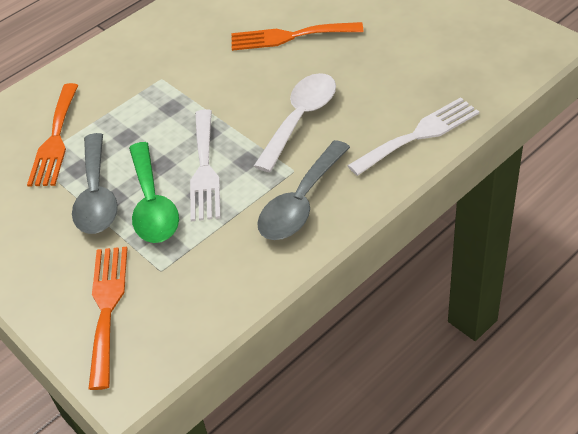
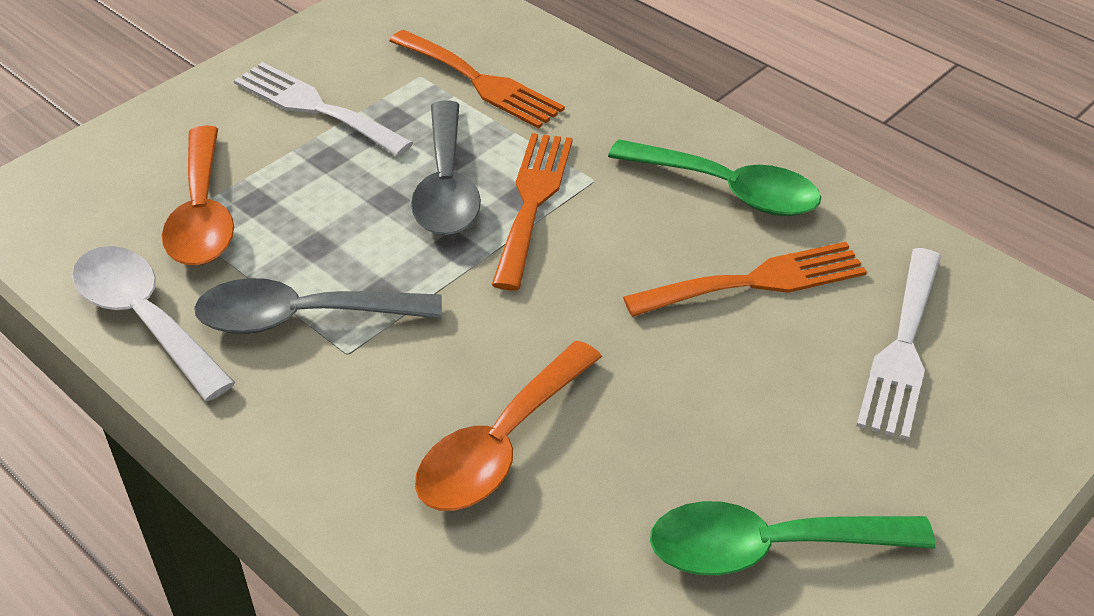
green spoon: 1 -> 2
orange spoon: 0 -> 2

